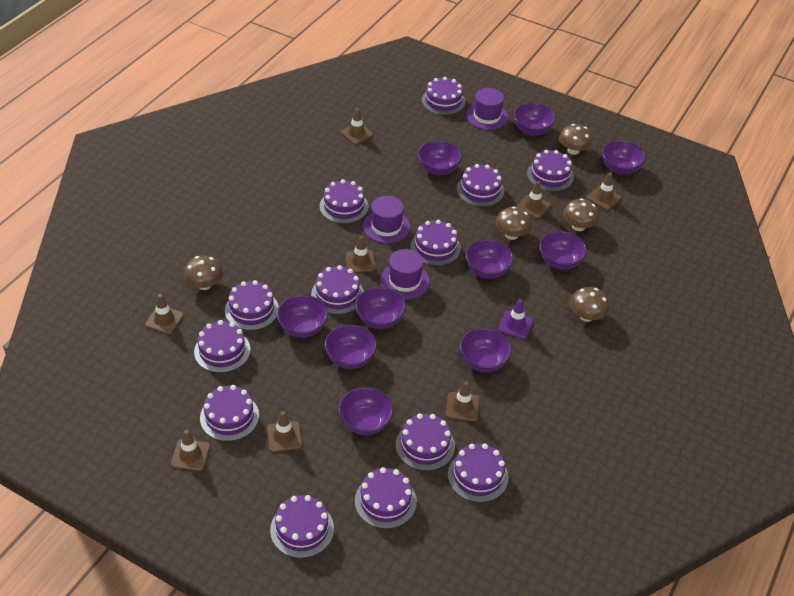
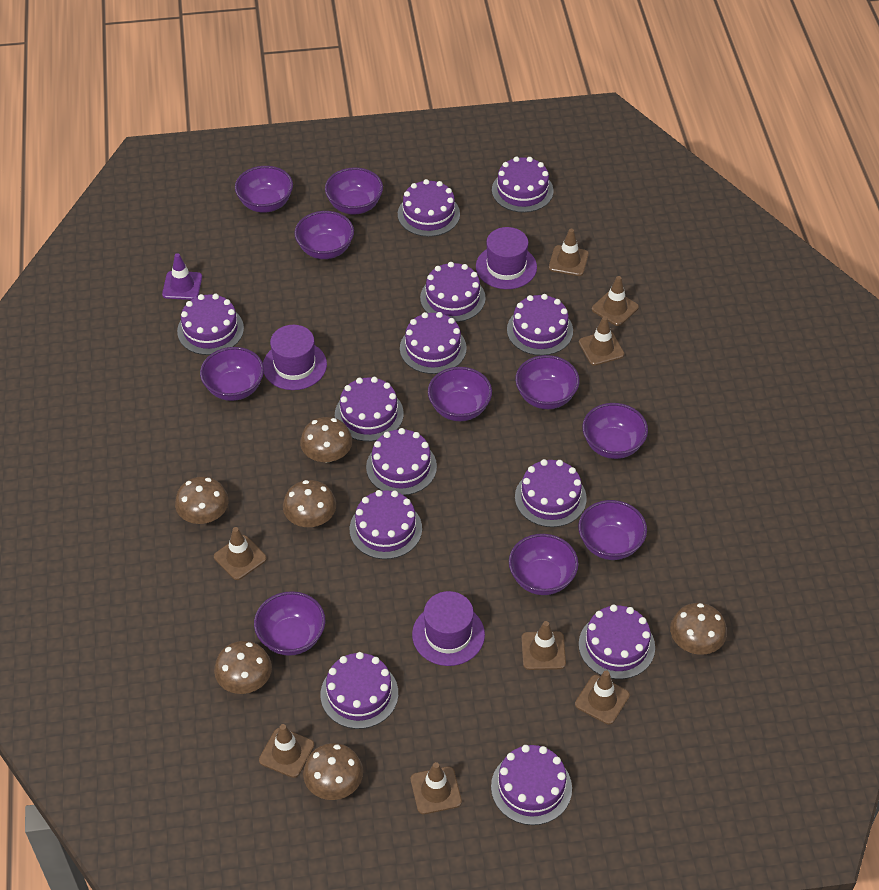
brown mushroom: 5 -> 6

